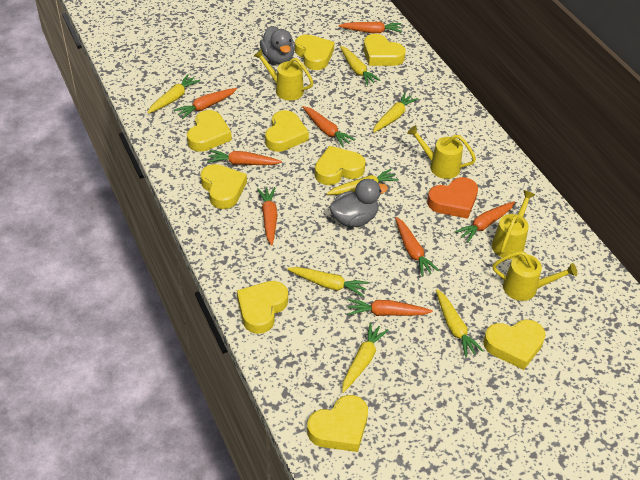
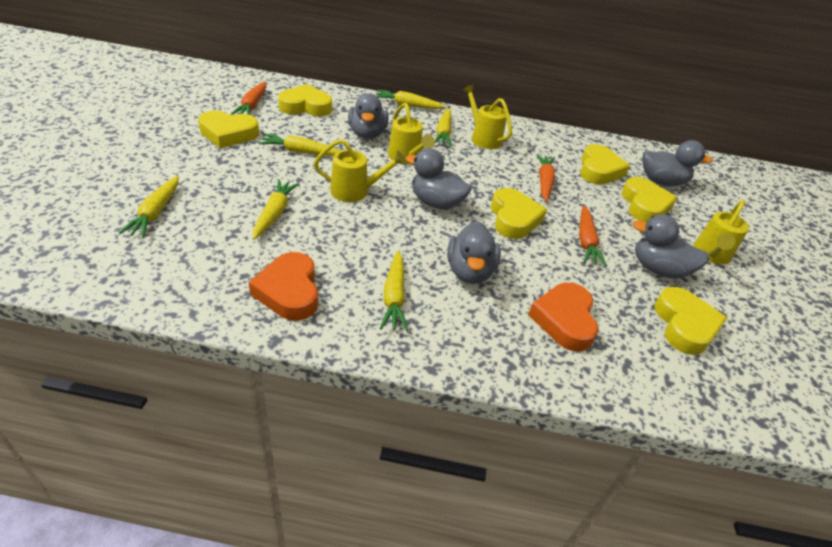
grey duck: 2 -> 5
orange carrot: 8 -> 3
orange heart: 1 -> 2
yellow carrot: 7 -> 6
yellow heart: 9 -> 6

